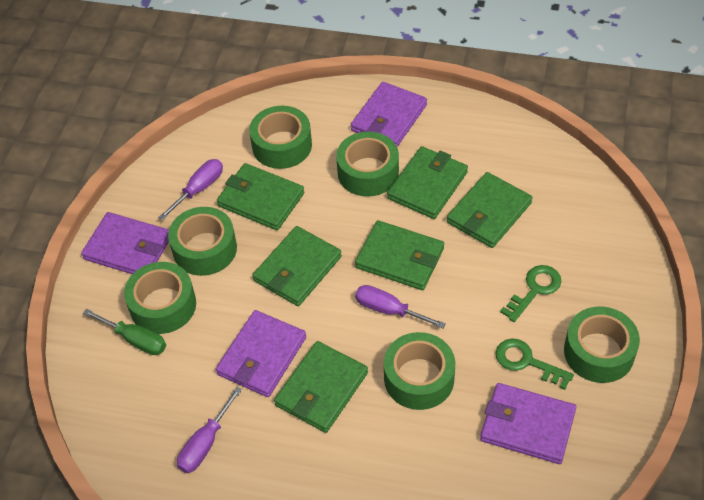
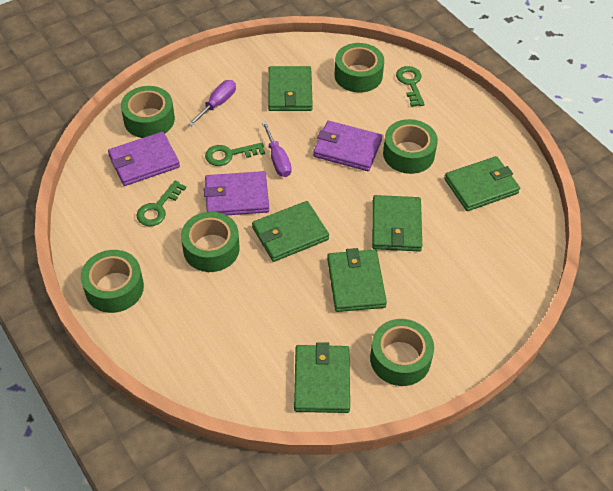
green key: 2 -> 3
green screwdriver: 1 -> 0
purple screwdriver: 3 -> 2
purple wallet: 4 -> 3

